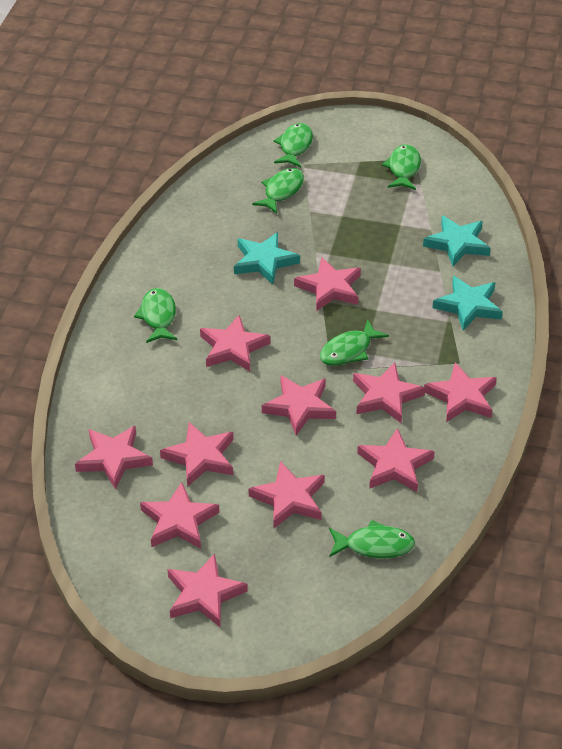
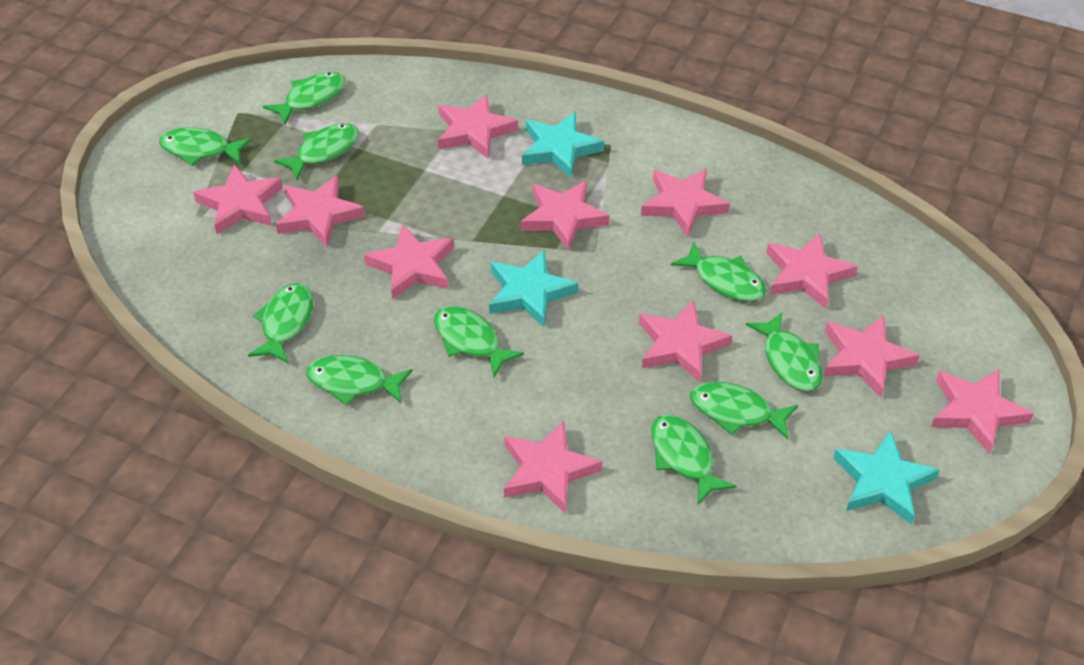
green fish: 6 -> 10

